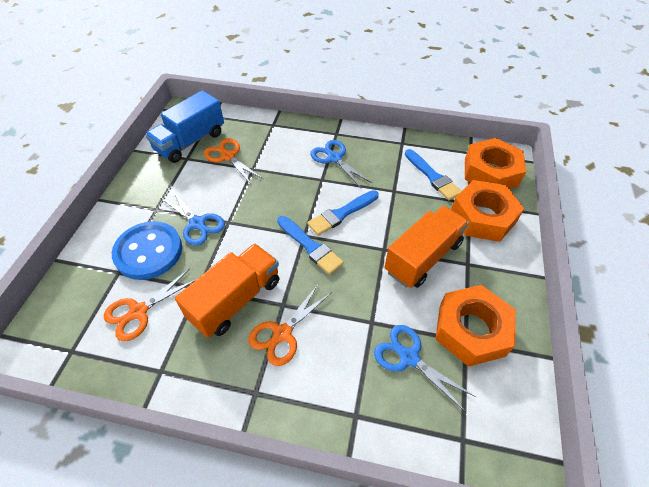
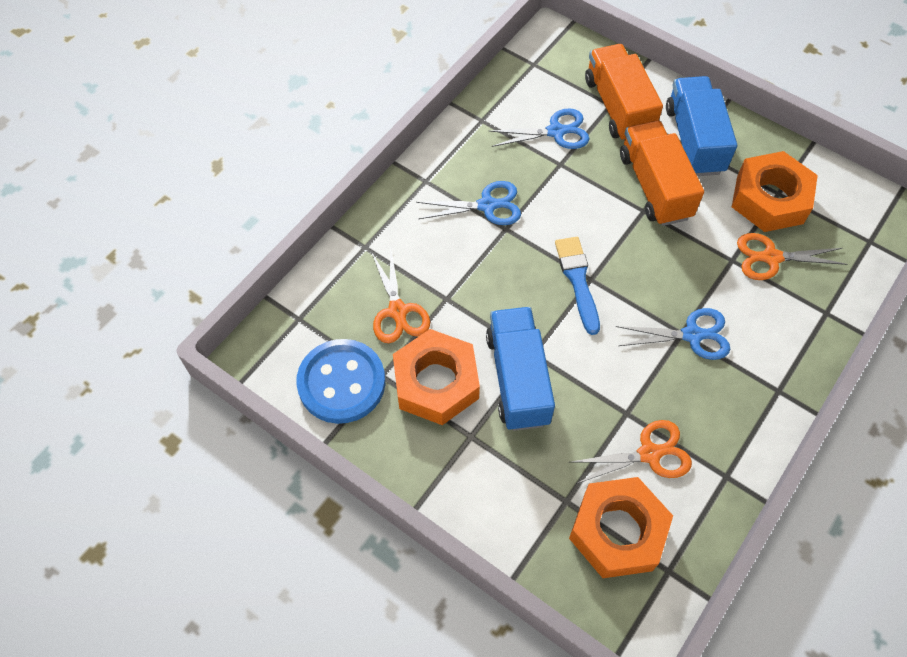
blue brush: 3 -> 1
blue truck: 1 -> 2

